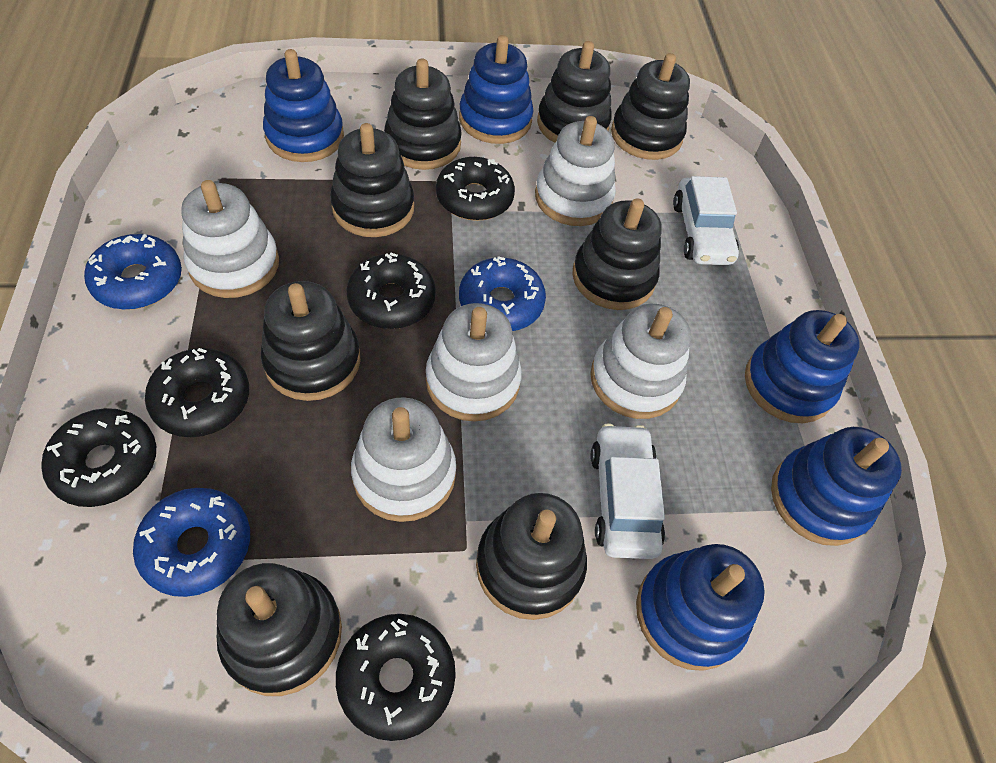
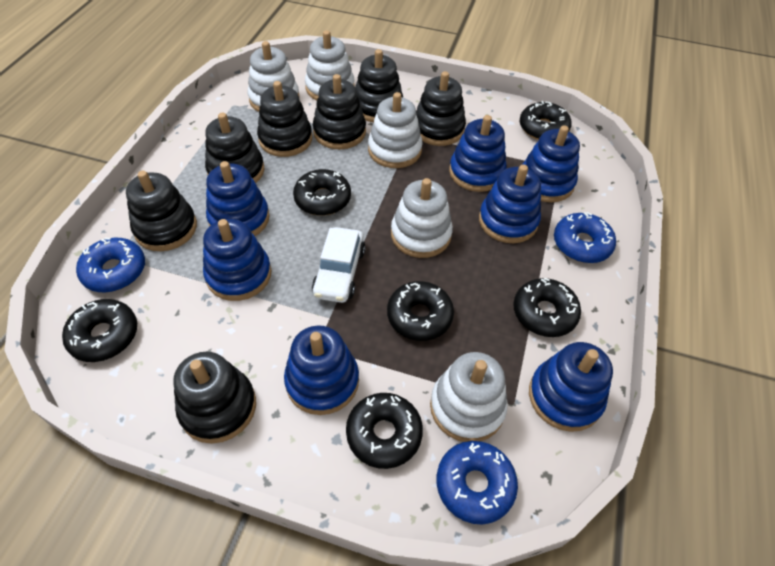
black donut: 5 -> 6
black stacking toy: 8 -> 7
blue stacking toy: 5 -> 7
white car: 2 -> 1

